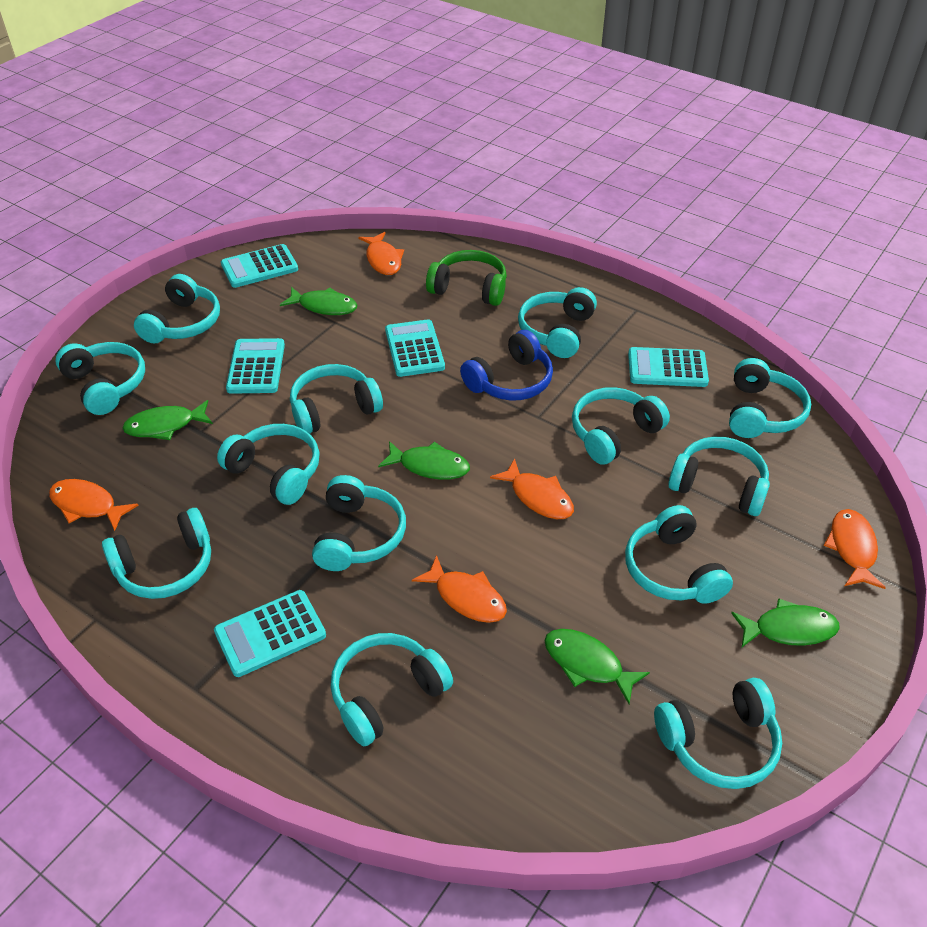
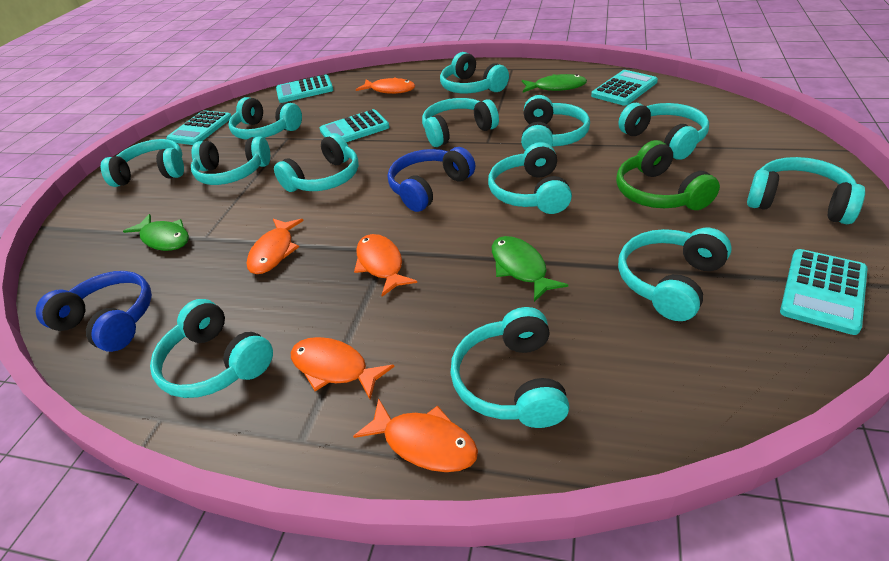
blue headphones: 1 -> 2
green fish: 5 -> 3

